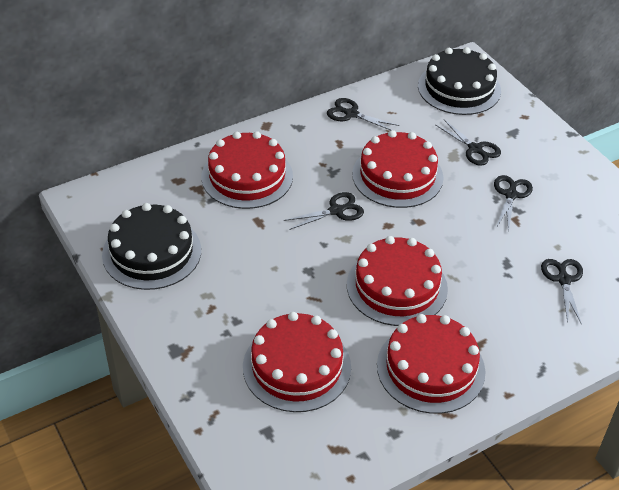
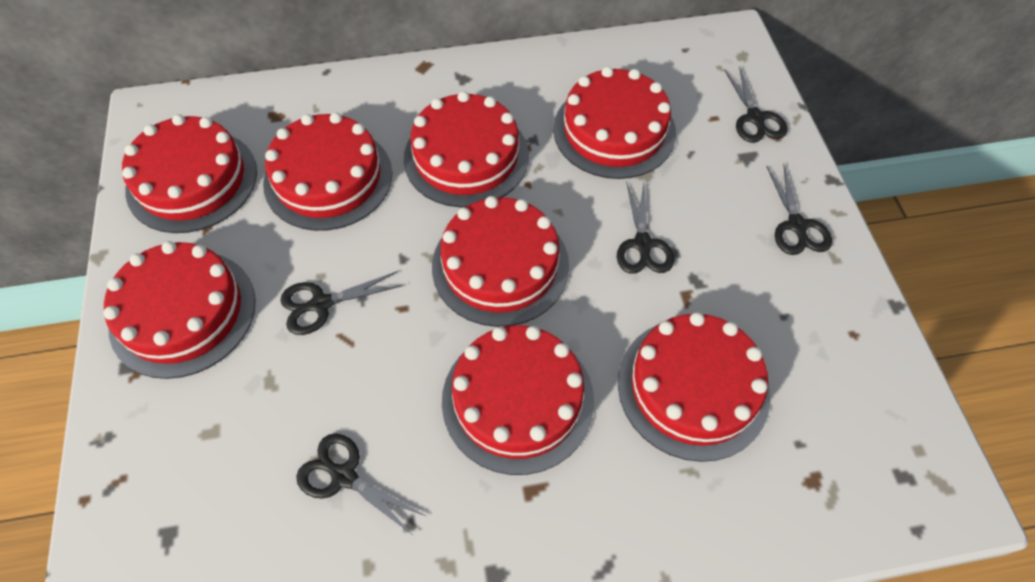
black cake: 2 -> 0
red cake: 5 -> 8

